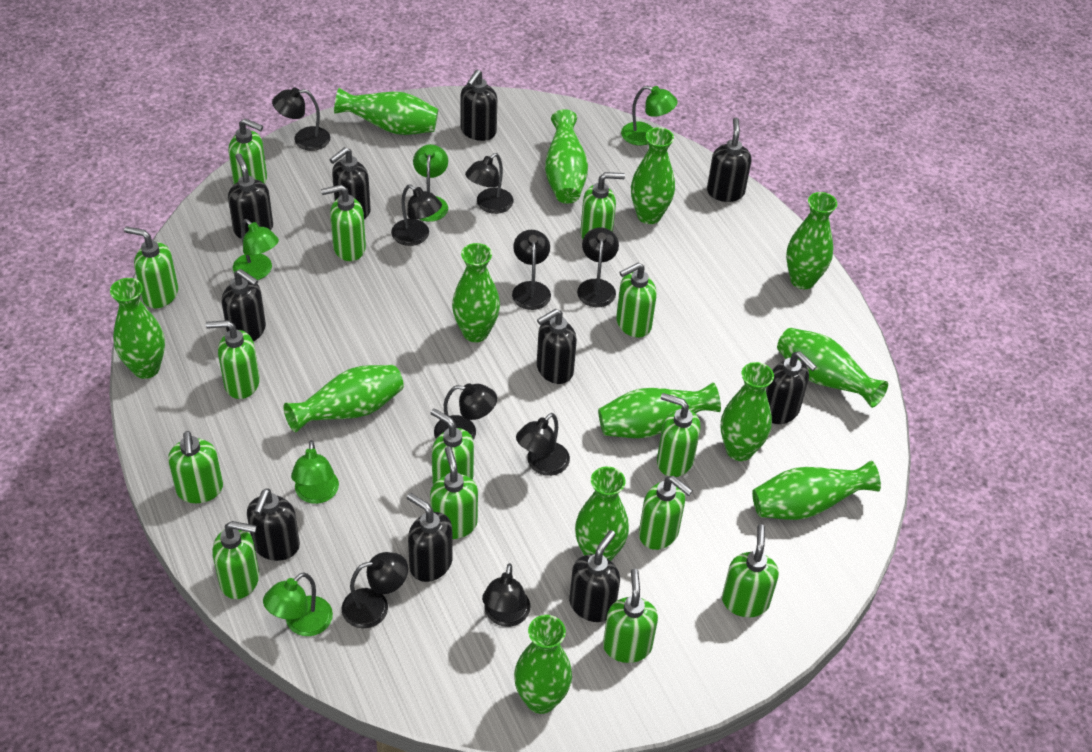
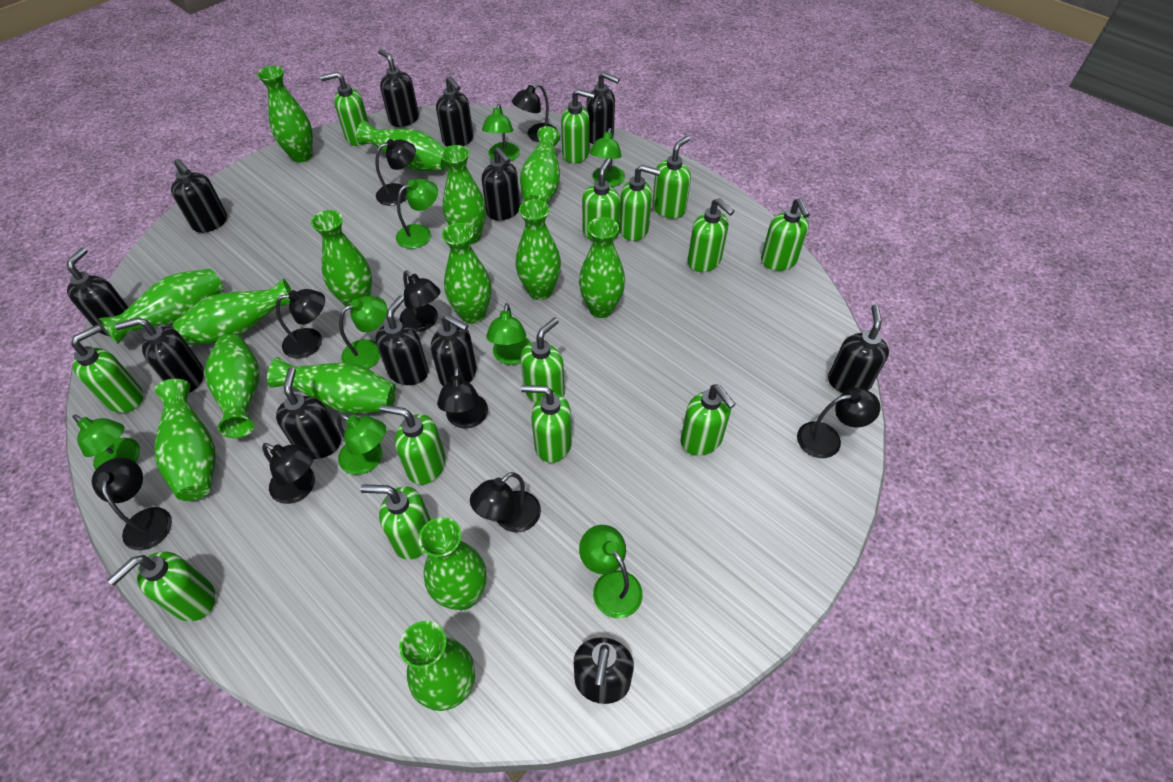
black soap dispenser: 10 -> 12
green lamp: 5 -> 8
green vase: 13 -> 15

